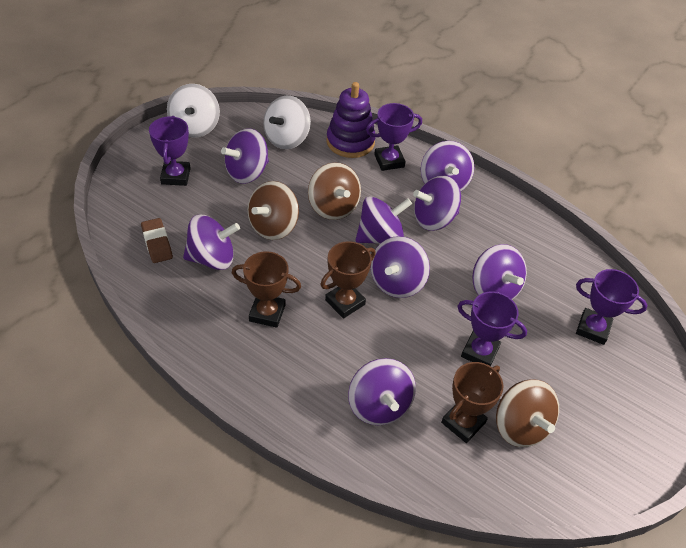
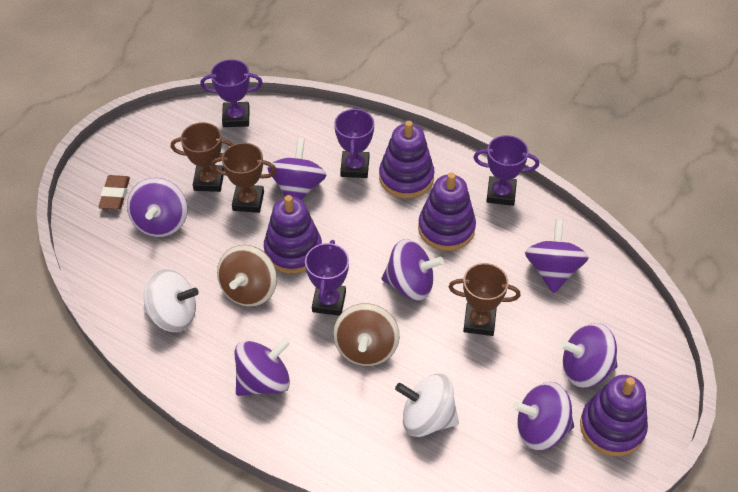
brown spinning top: 3 -> 2
purple spinning top: 8 -> 7
purple stacking toy: 1 -> 4

